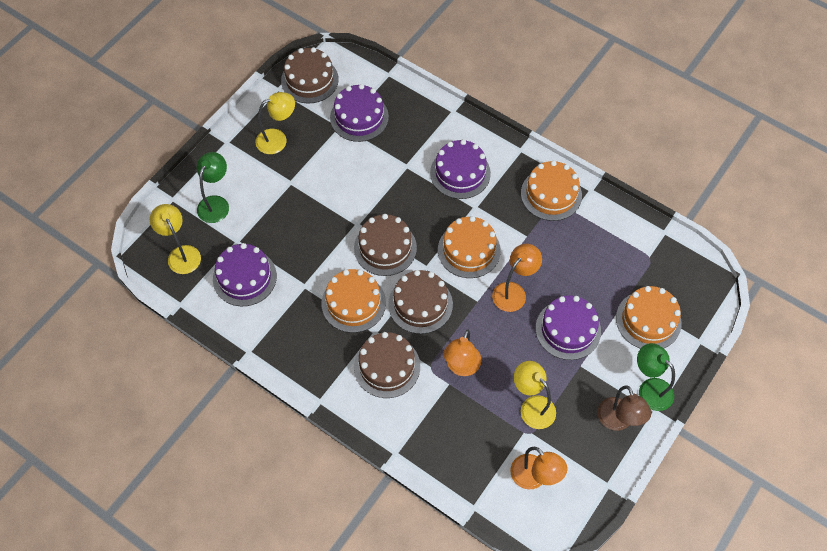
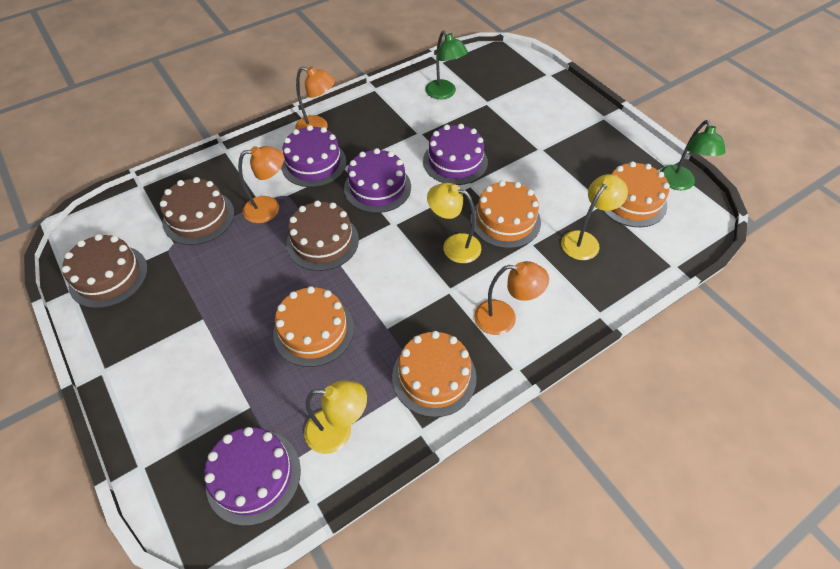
brown cake: 4 -> 3
brown lamp: 1 -> 0

